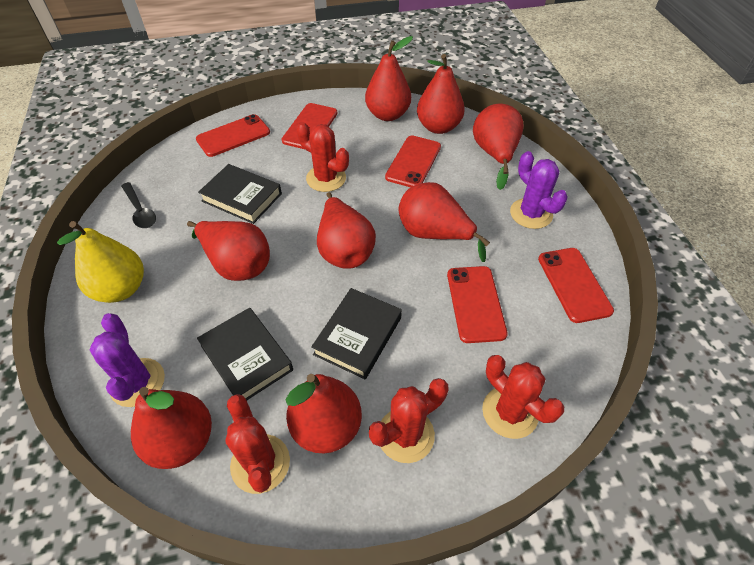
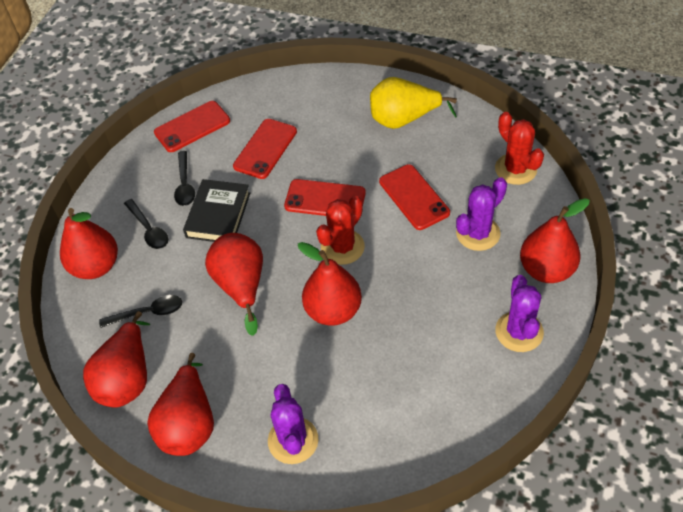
black book: 3 -> 1
black spoon: 1 -> 3
purple cactus: 2 -> 3
red cactus: 4 -> 2
red pear: 8 -> 6
red phone: 5 -> 4

